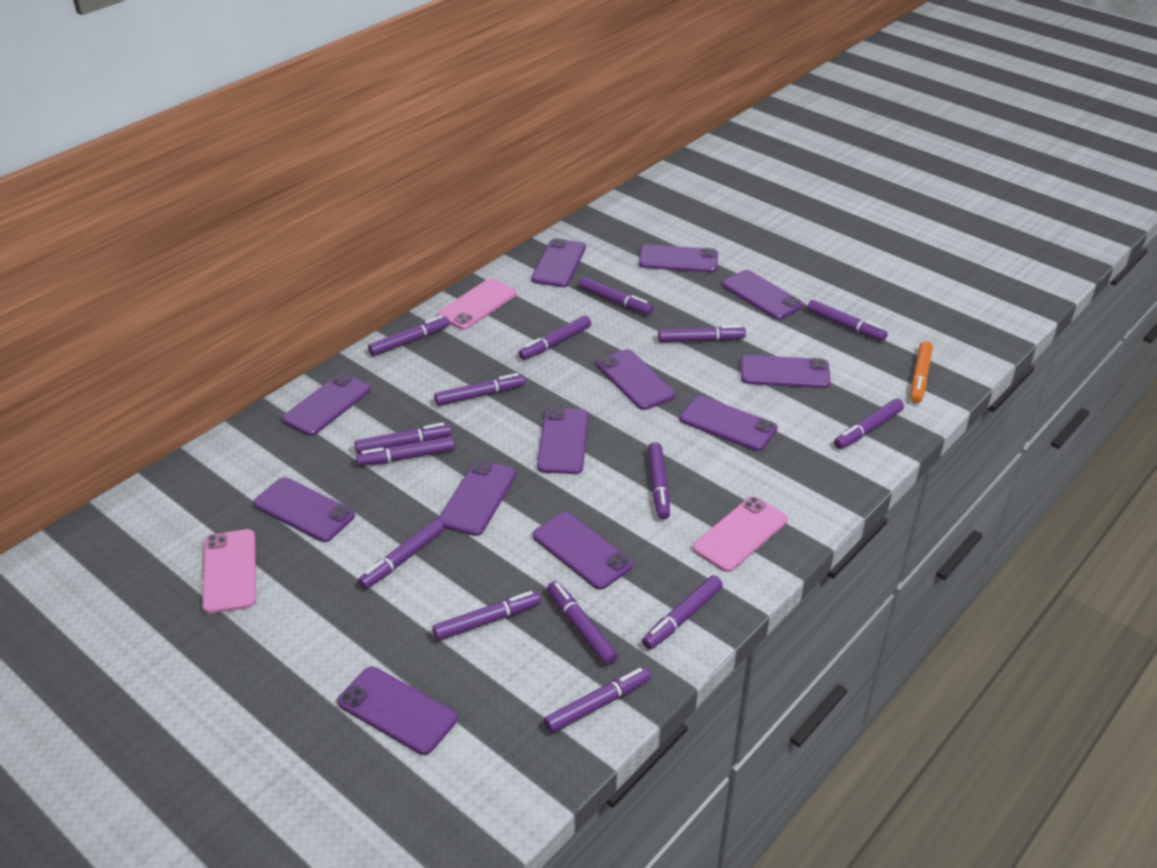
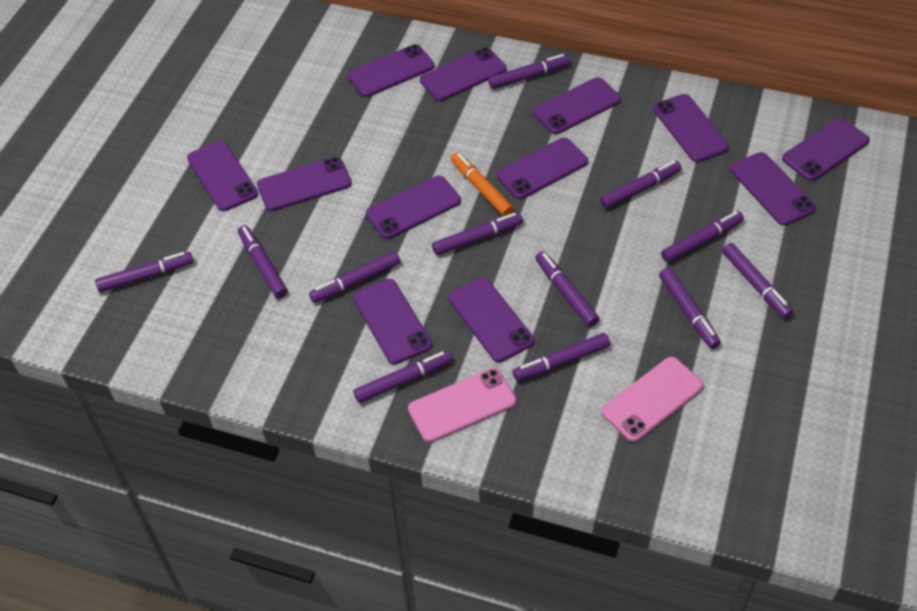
pink phone: 3 -> 2
purple marker: 15 -> 12

